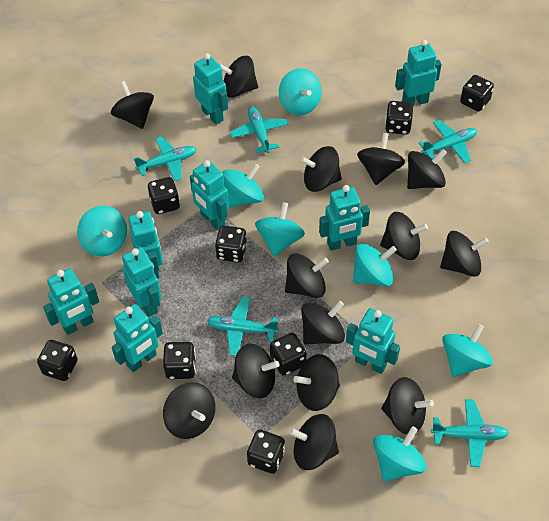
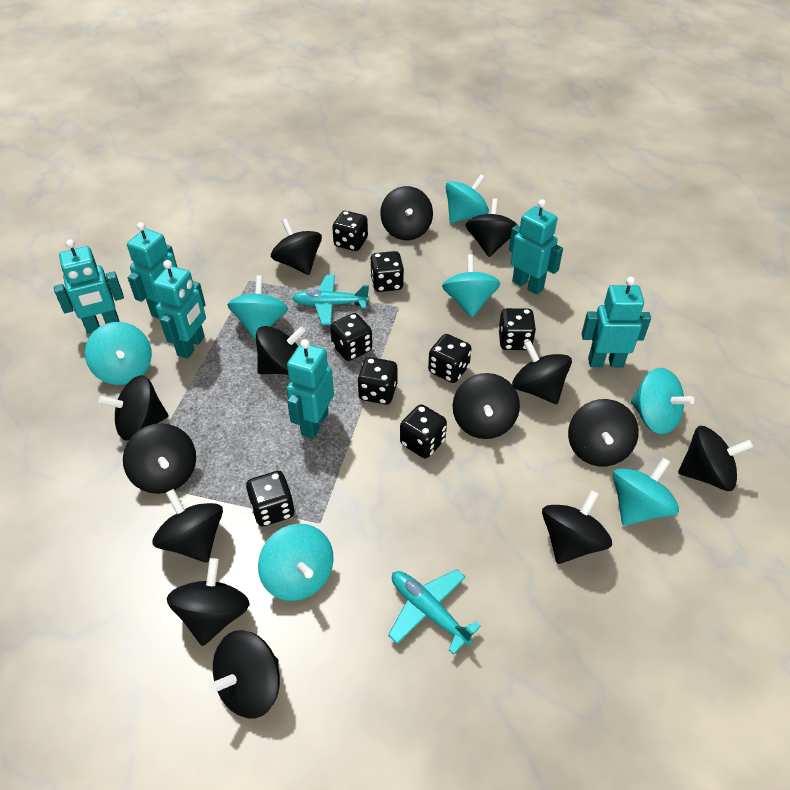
turquoise plane: 5 -> 2
turquoise robot: 9 -> 6

